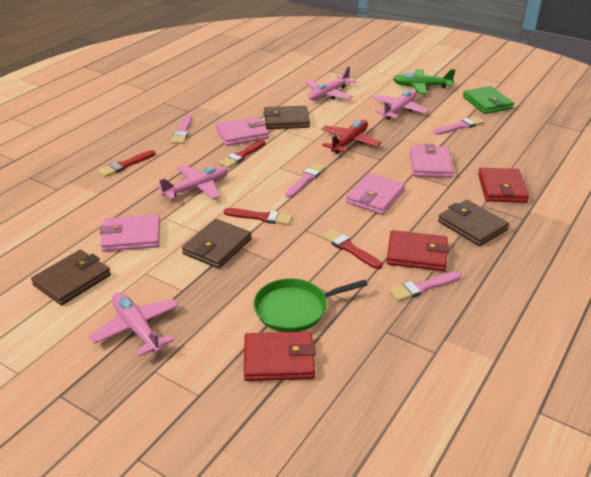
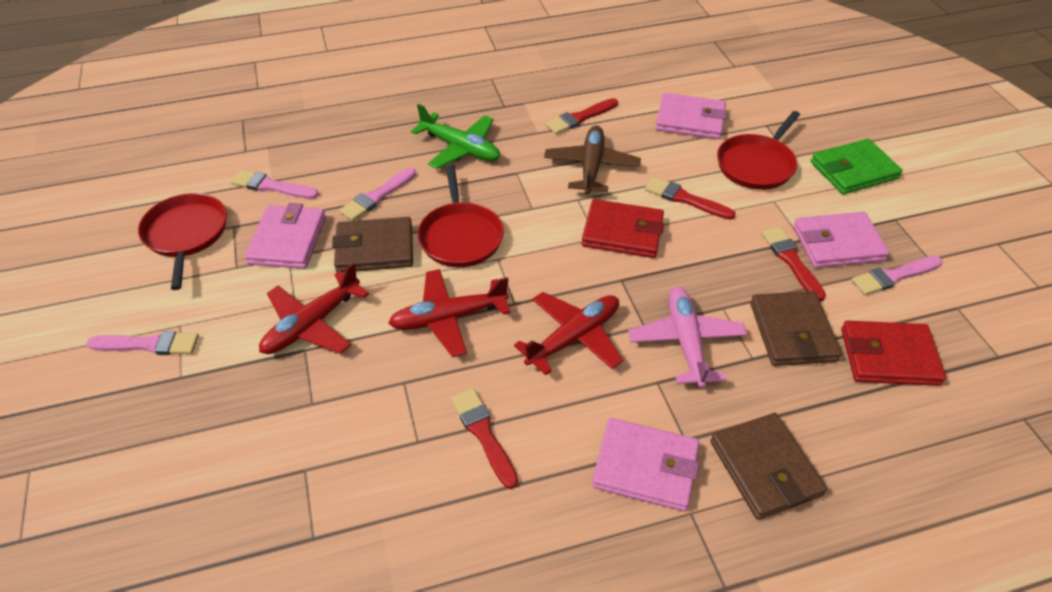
brown plane: 0 -> 1
brown wallet: 4 -> 3
green pan: 1 -> 0
pink plane: 4 -> 1
red pan: 0 -> 3
red plane: 1 -> 3
red wallet: 3 -> 2

